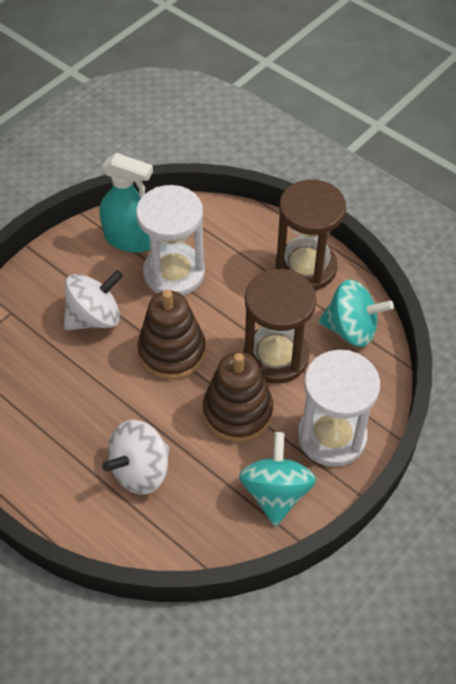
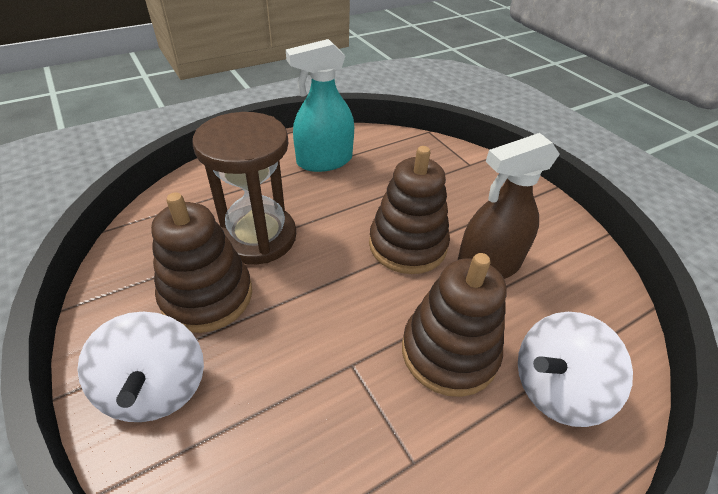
brown hourglass: 2 -> 1
brown spray bottle: 0 -> 1
brown stacking toy: 2 -> 3
turquoise spinning top: 2 -> 0
white hourglass: 2 -> 0

